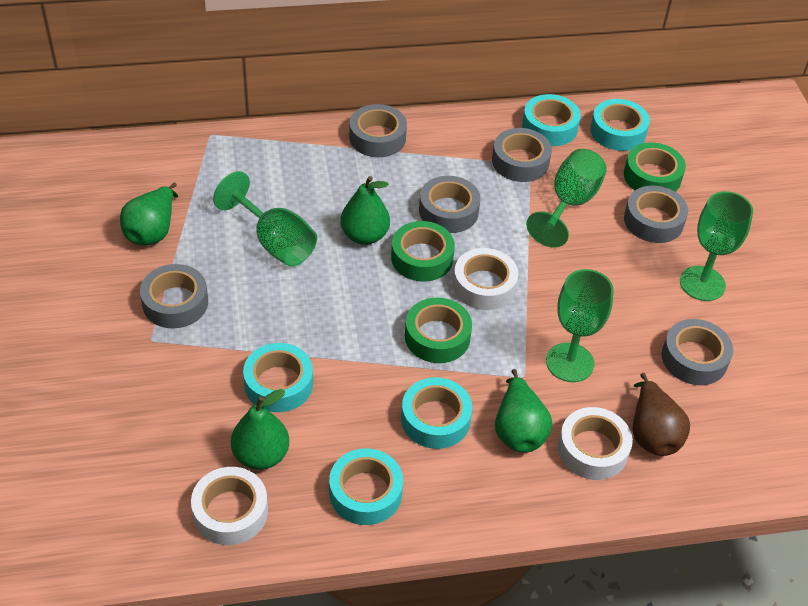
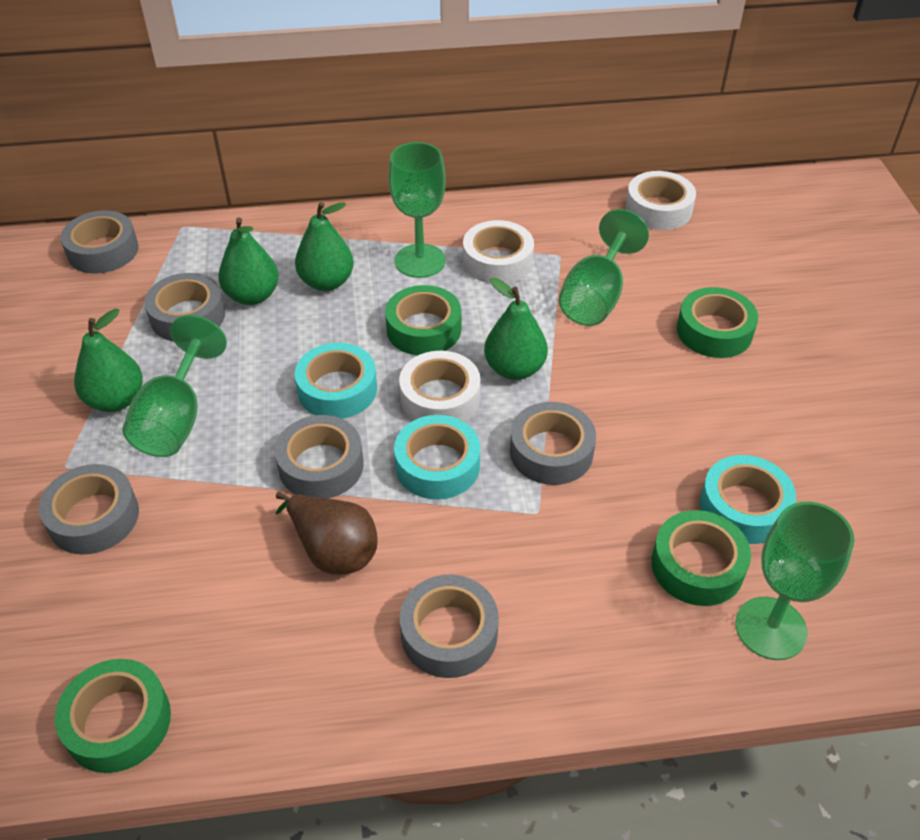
green tape: 3 -> 4
turquoise tape: 5 -> 3

